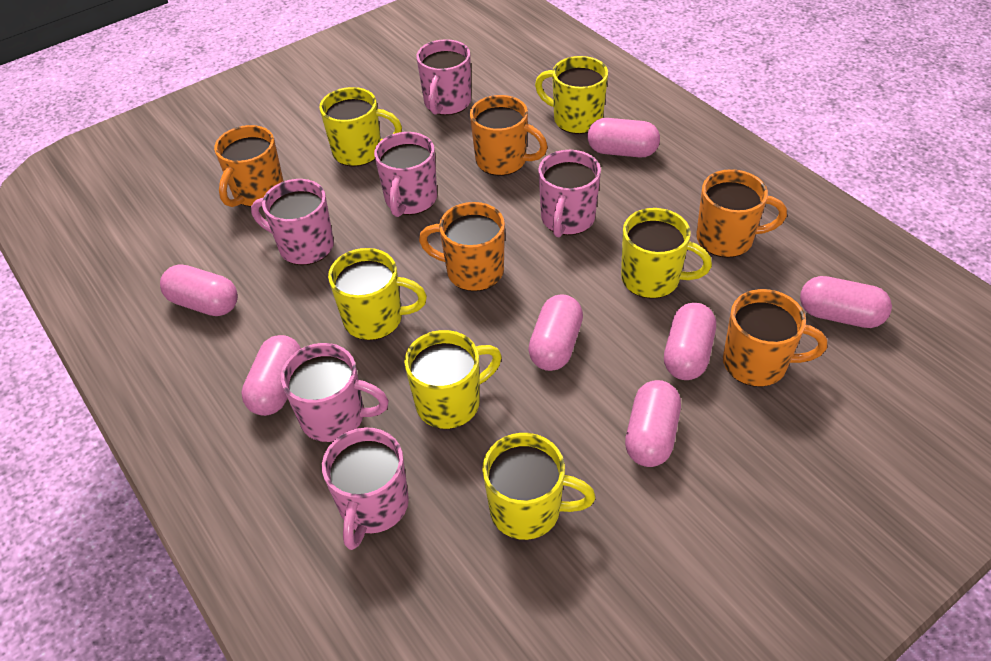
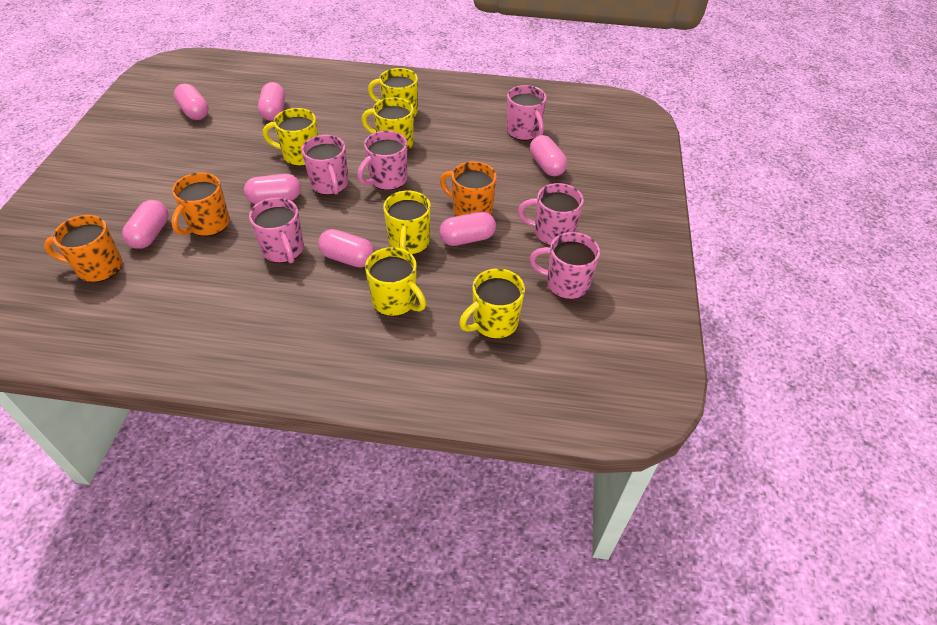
orange mug: 5 -> 3

